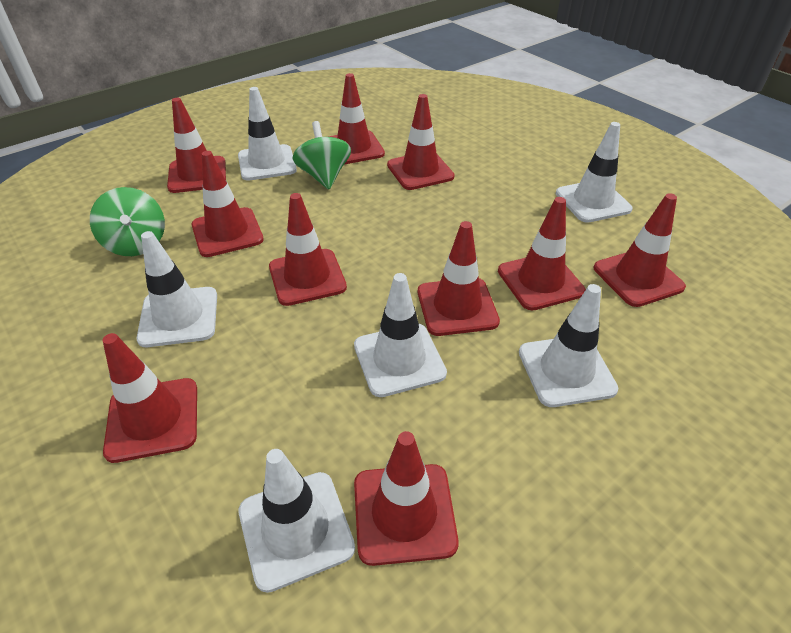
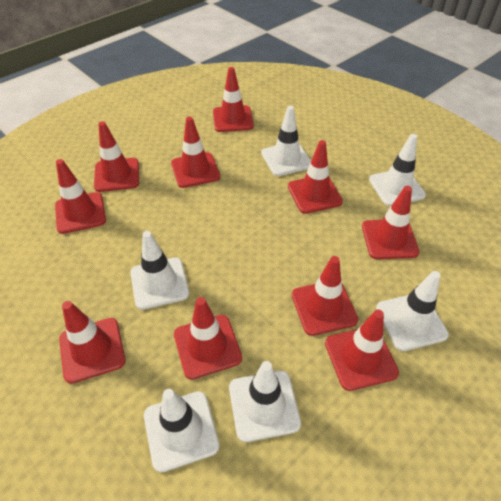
green spinning top: 2 -> 0

